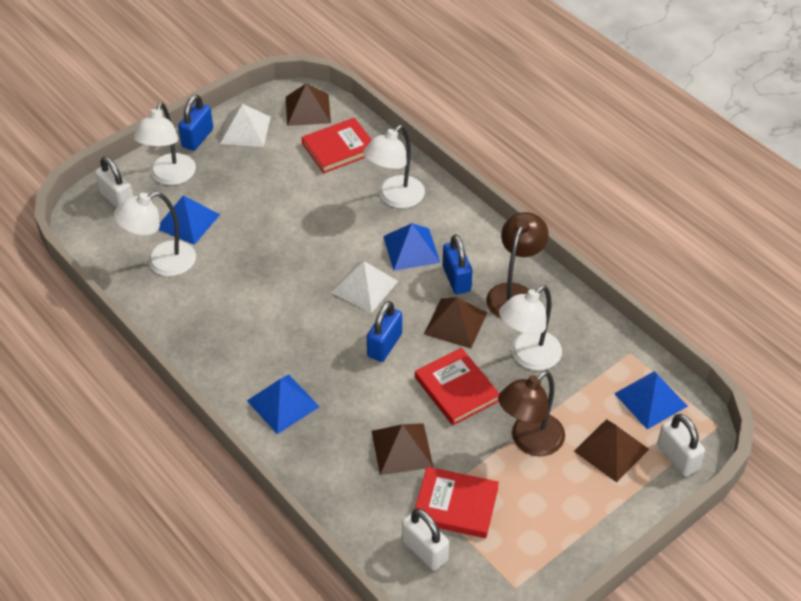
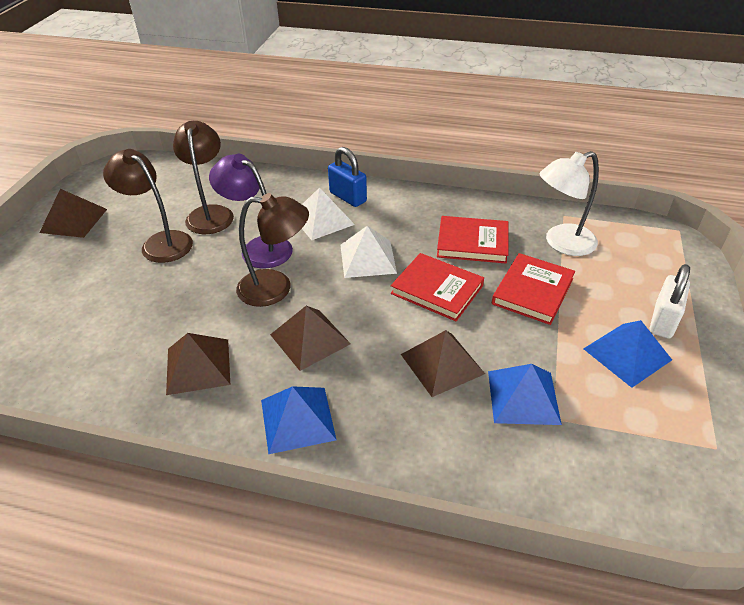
blue padlock: 3 -> 1
blue pyramid: 4 -> 3
brown lamp: 2 -> 3
purple lamp: 0 -> 1
white lamp: 4 -> 1
white padlock: 3 -> 1

